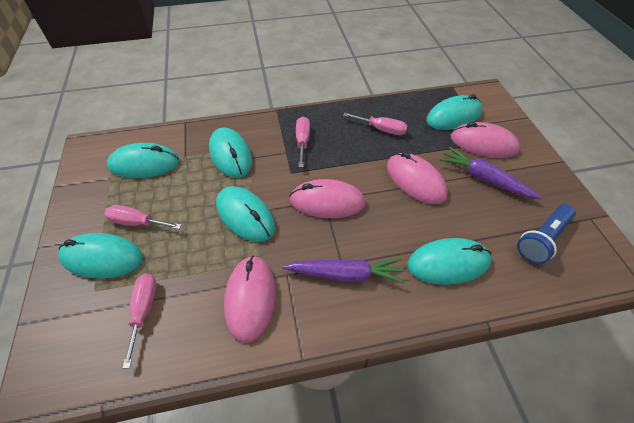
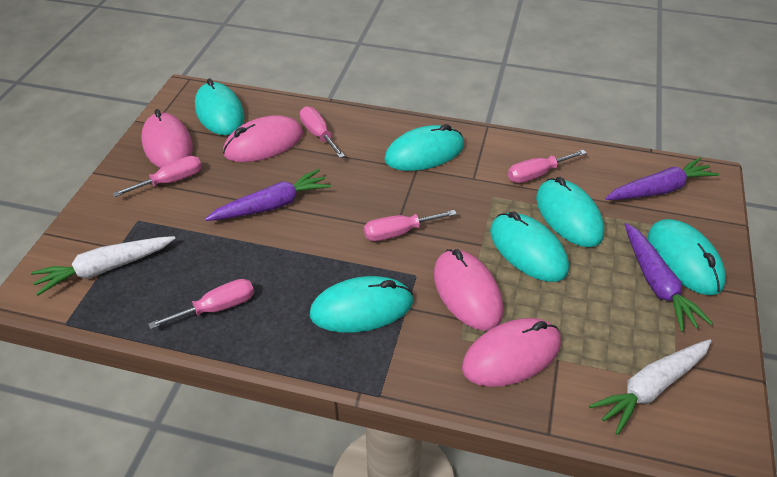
blue flashlight: 1 -> 0
pink screwdriver: 4 -> 5
purple carrot: 2 -> 3
white carrot: 0 -> 2

